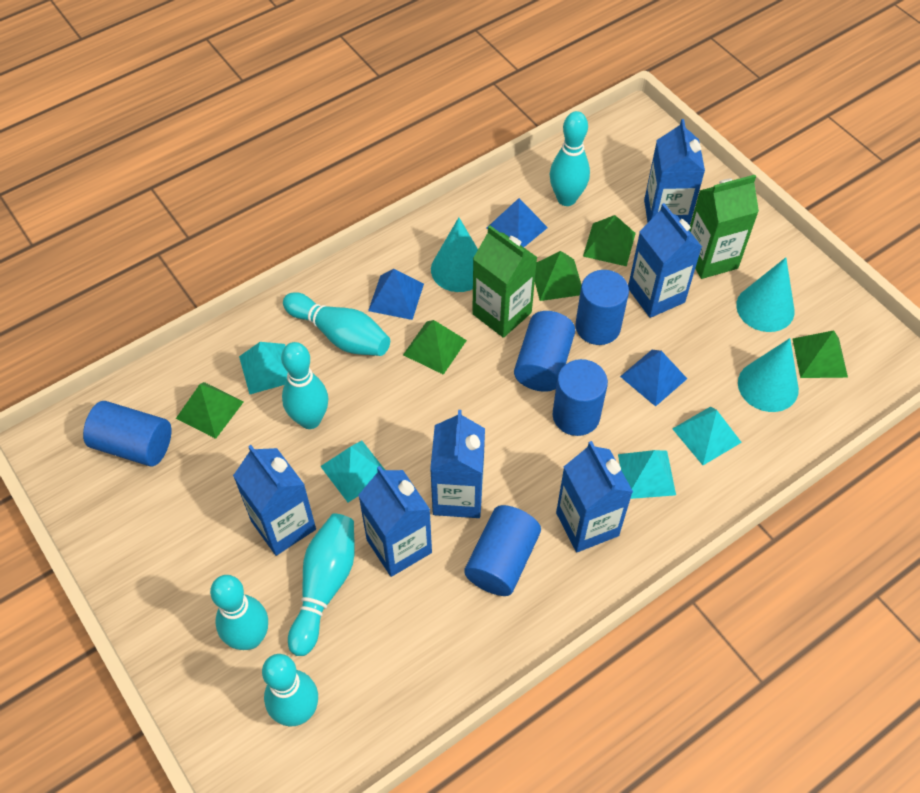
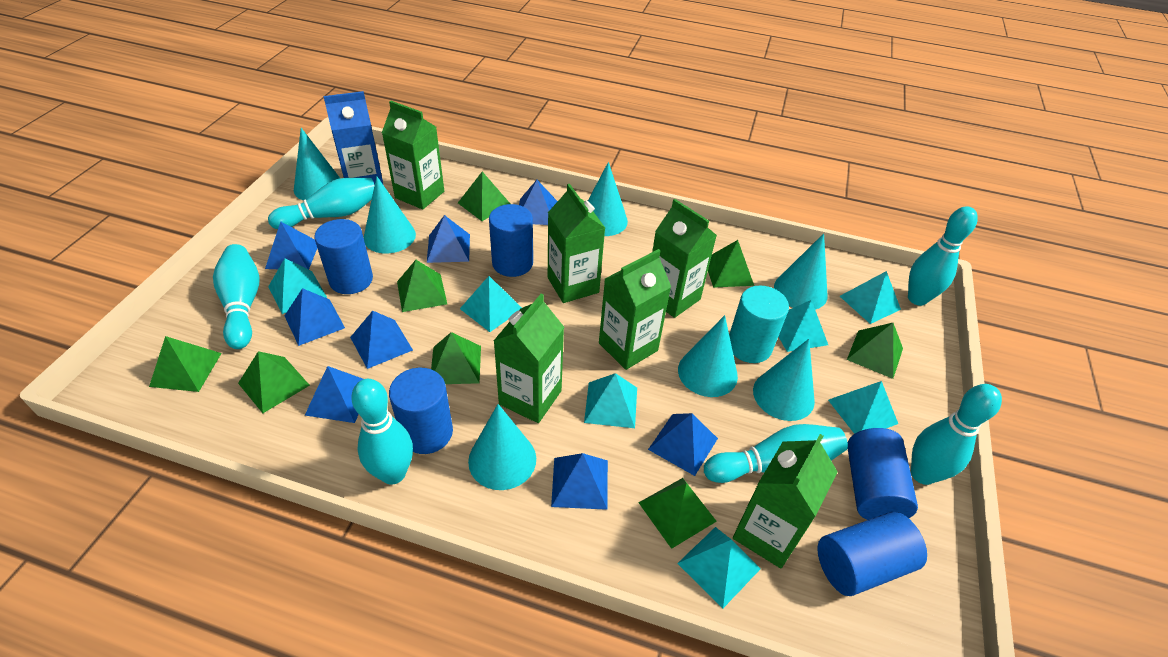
blue carton: 6 -> 1
blue pyramid: 3 -> 8
green carton: 2 -> 6
green pyramid: 5 -> 8
turquoise cone: 3 -> 7
turquoise cylinder: 0 -> 1
turquoise pyramid: 4 -> 7

